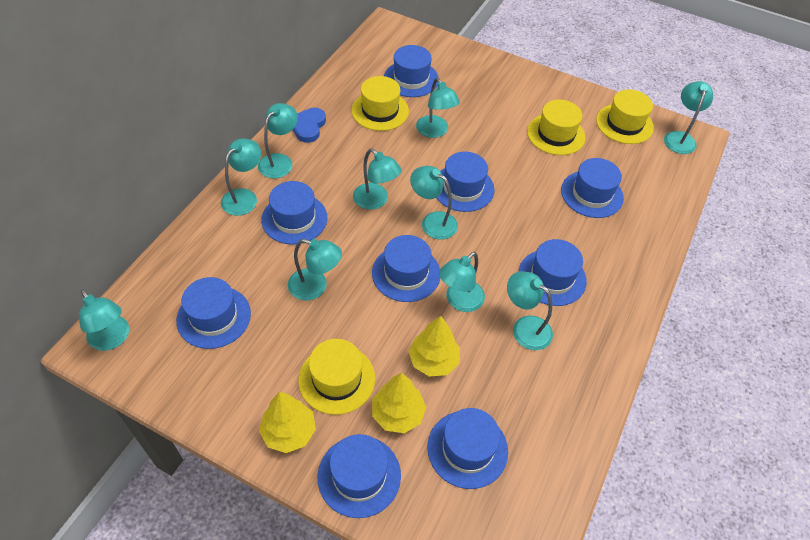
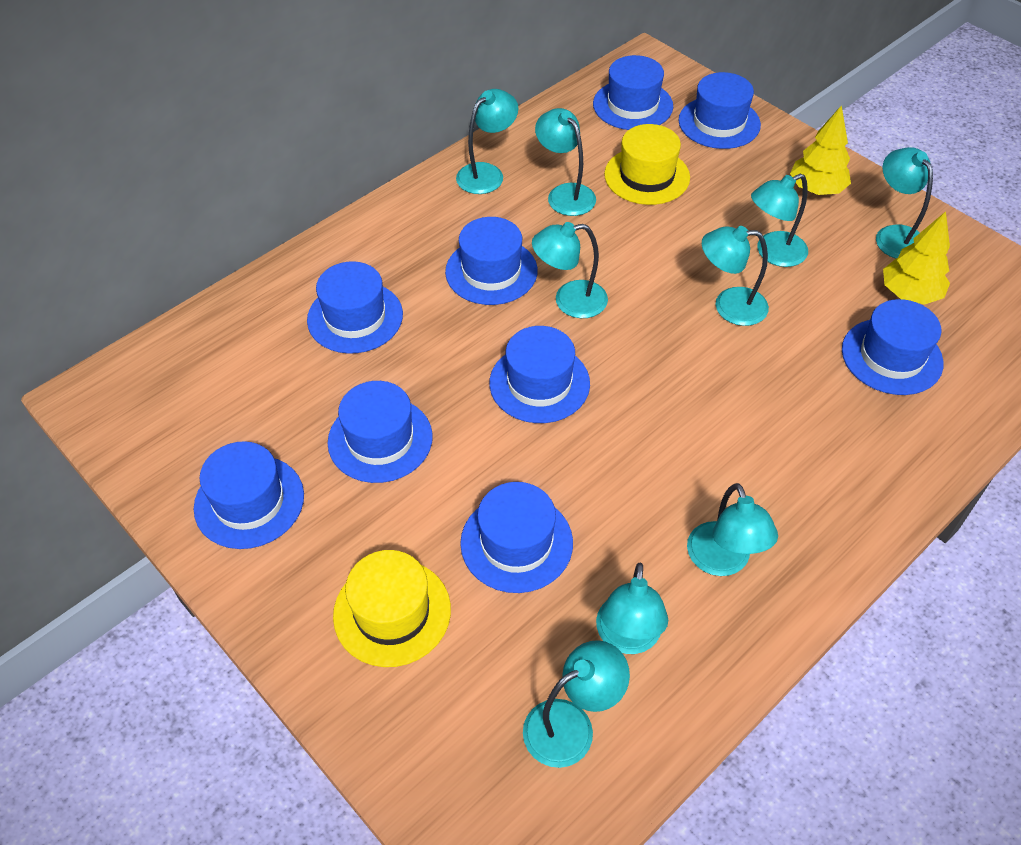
blue heart: 1 -> 0
turquoise lamp: 10 -> 9
yellow hat: 4 -> 2
yellow tree: 3 -> 2

